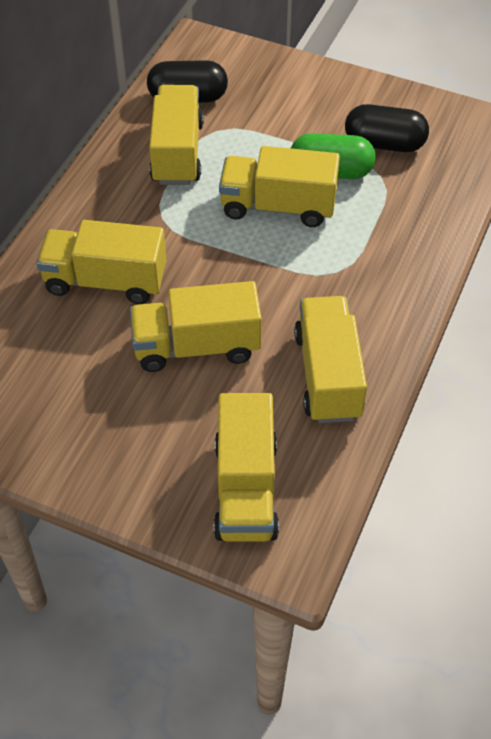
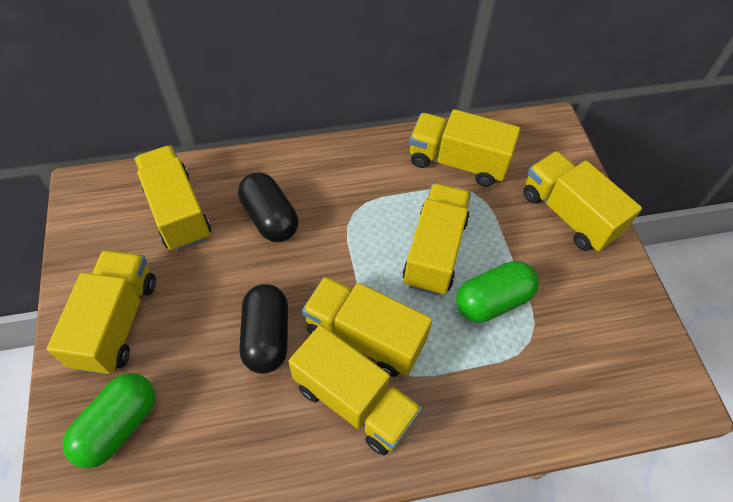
green capsule: 1 -> 2
yellow truck: 6 -> 7

